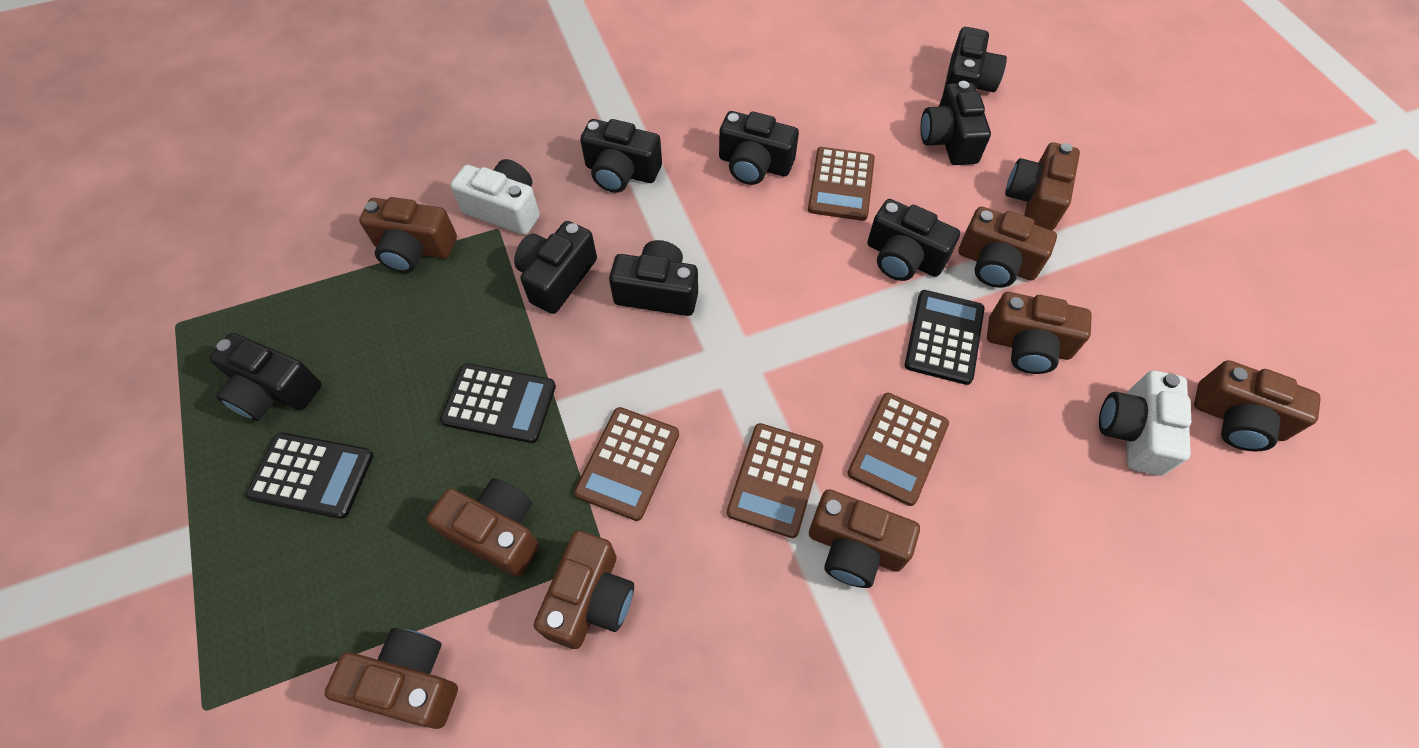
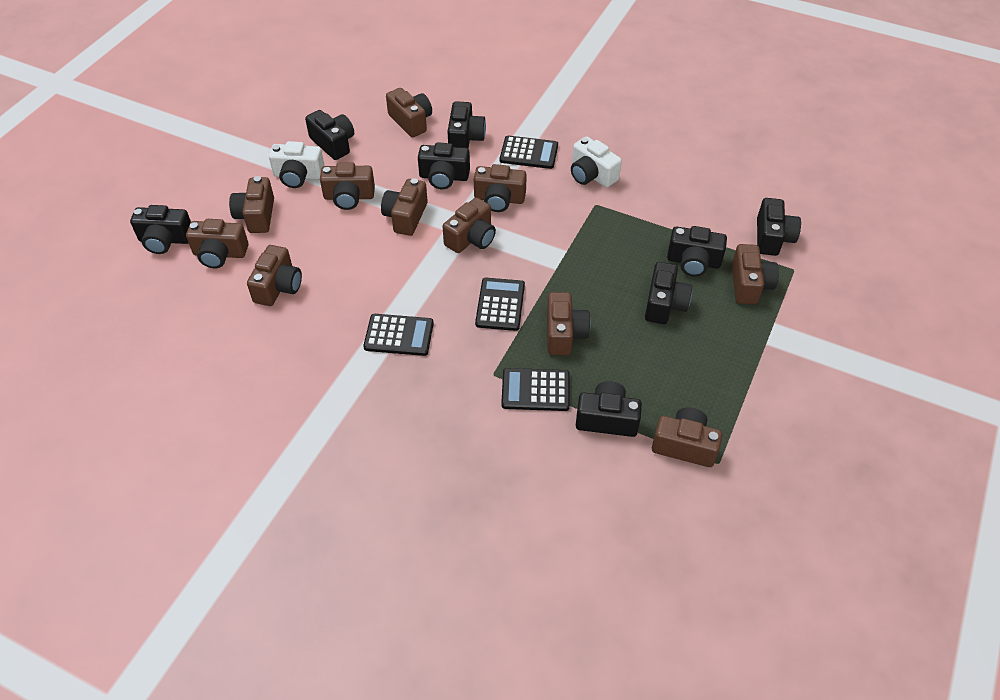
black calculator: 3 -> 4
brown calculator: 4 -> 0
brown camera: 9 -> 11

